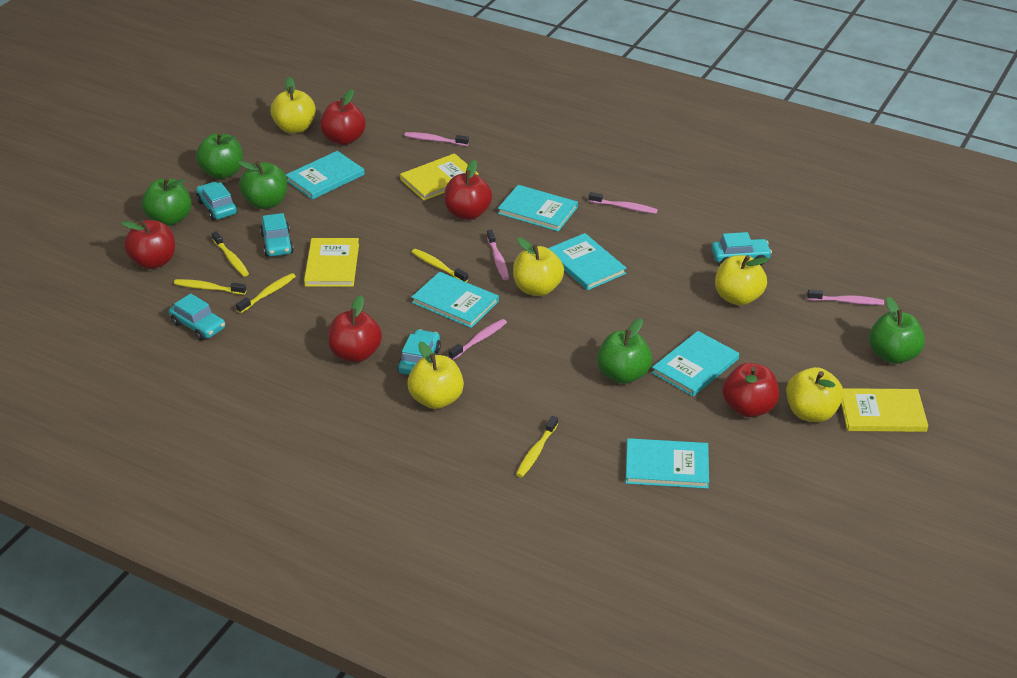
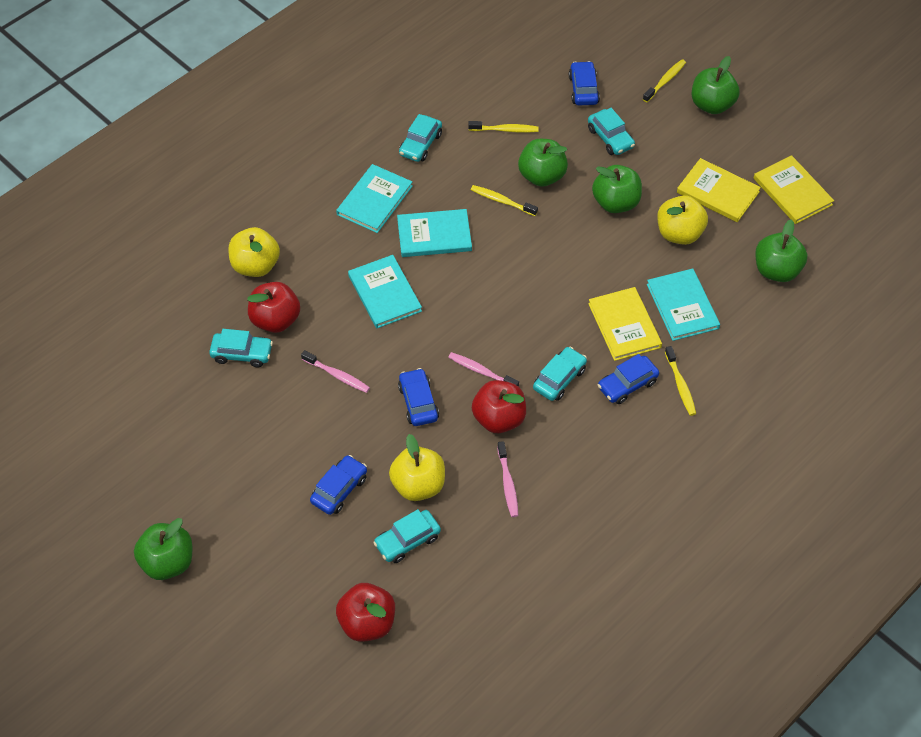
blue car: 0 -> 4
pink toothbrush: 5 -> 3
red apple: 5 -> 3
turquoise book: 6 -> 4
yellow apple: 5 -> 3
yellow toothbrush: 5 -> 4

